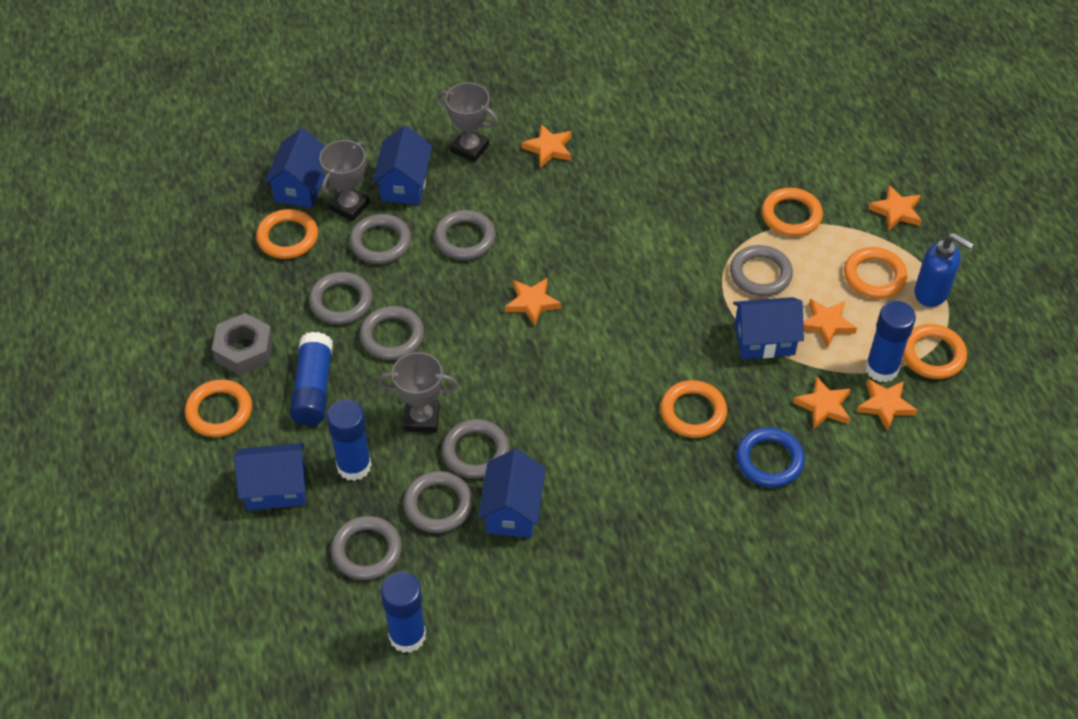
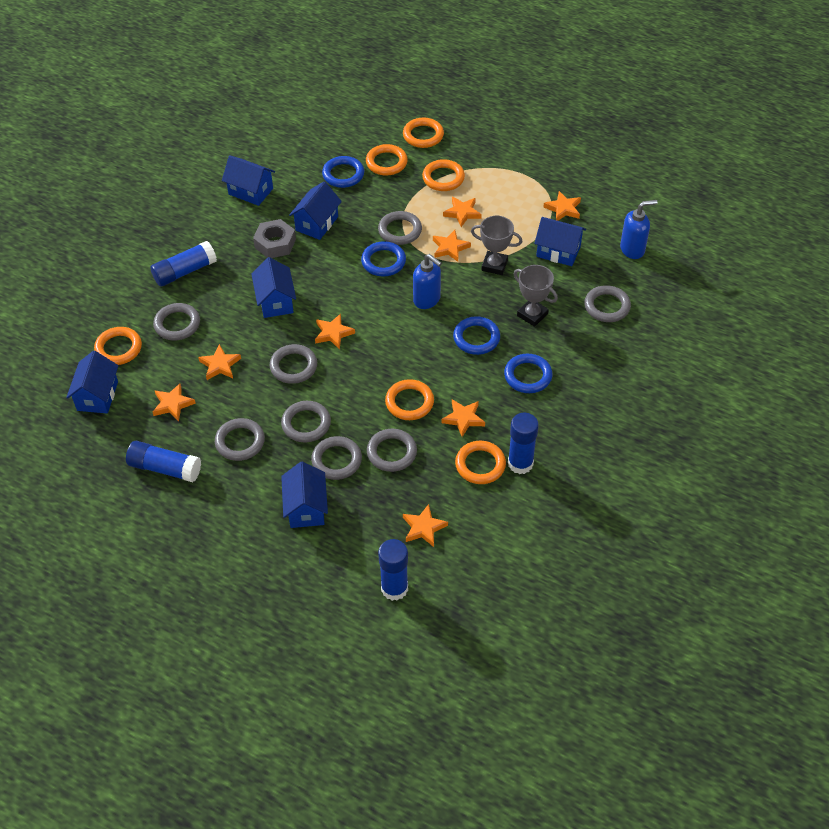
blue house: 5 -> 6
blue ring: 1 -> 4
blue soap dispenser: 1 -> 2
grey trophy: 3 -> 2
orange star: 6 -> 8

